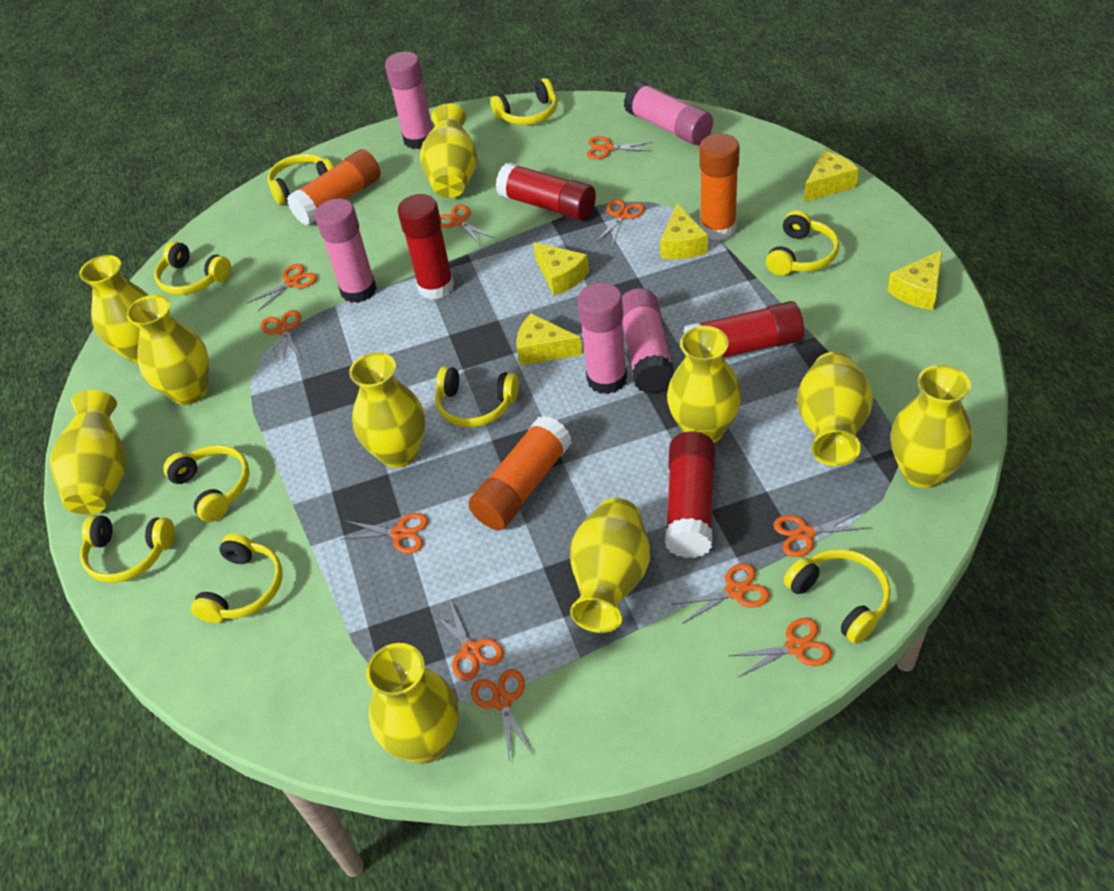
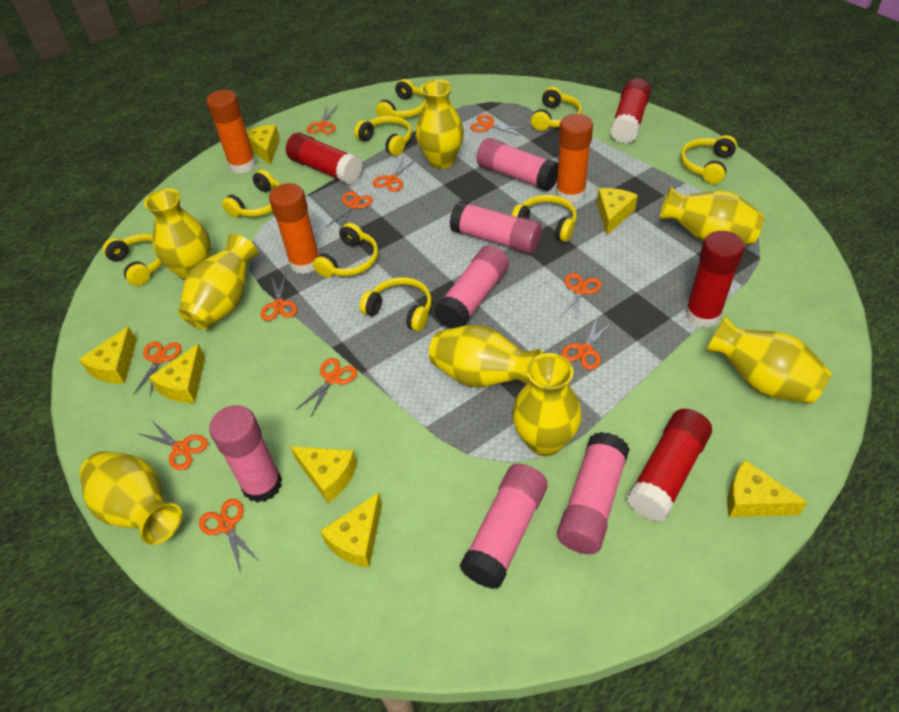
pink glue stick: 5 -> 6
yellow cheese: 5 -> 7
yellow vase: 10 -> 8

